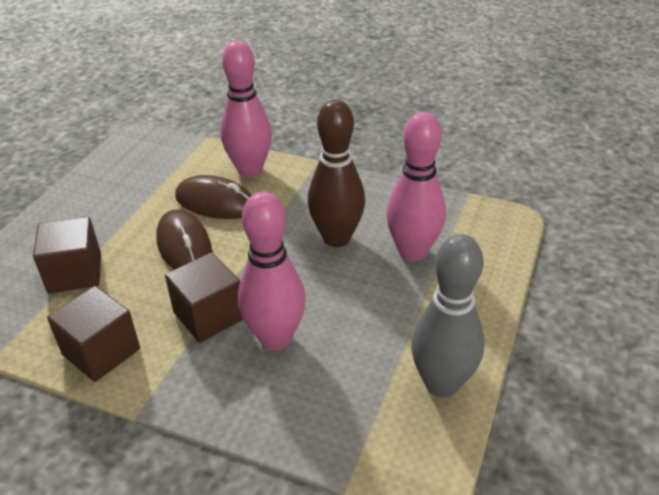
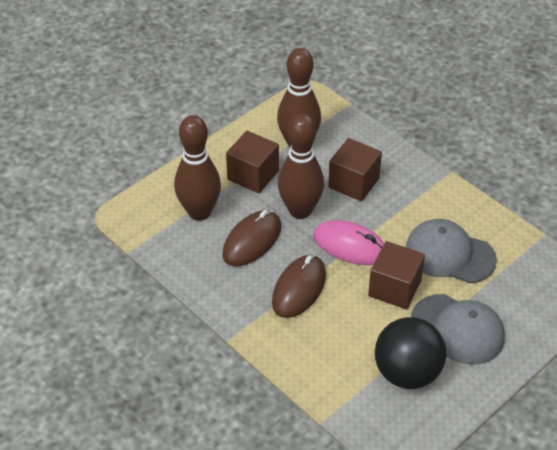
black ball: 0 -> 1
brown bowling pin: 1 -> 3
grey bowling pin: 1 -> 0
grey cap: 0 -> 2
pink bowling pin: 3 -> 0
pink mouse: 0 -> 1

